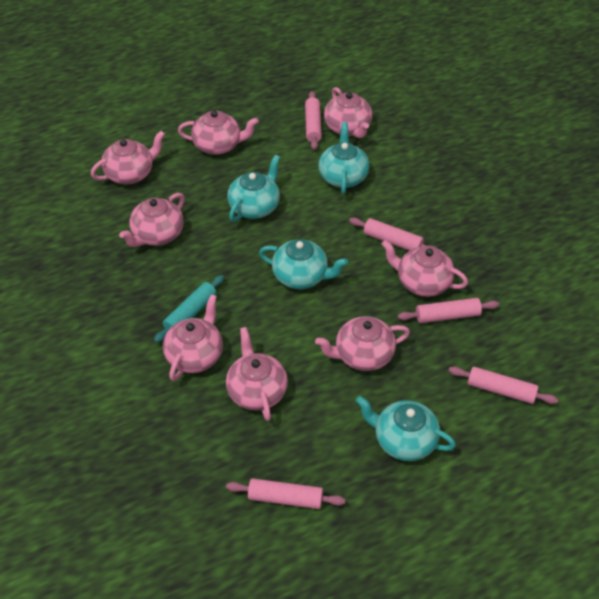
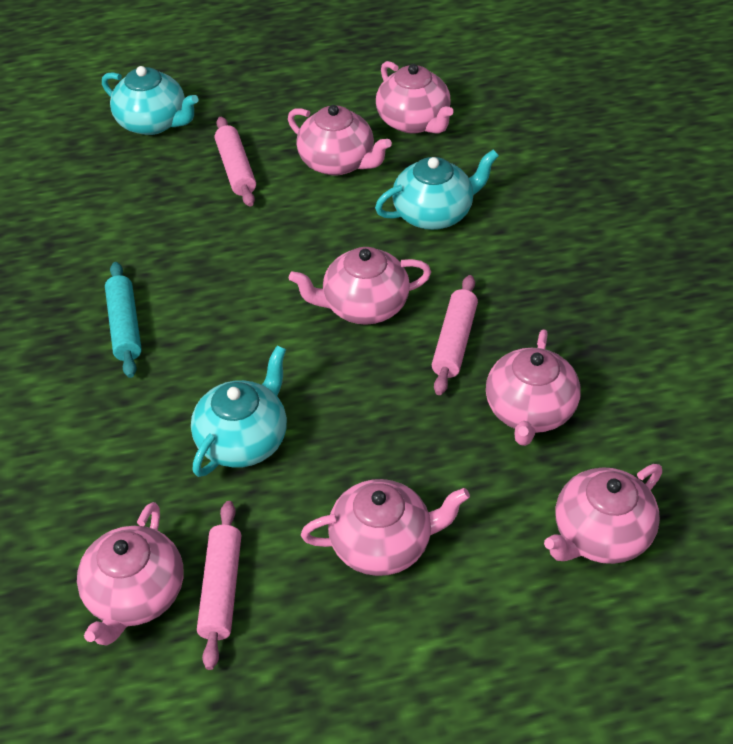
pink rolling pin: 5 -> 3
pink teapot: 8 -> 7
turquoise teapot: 4 -> 3

